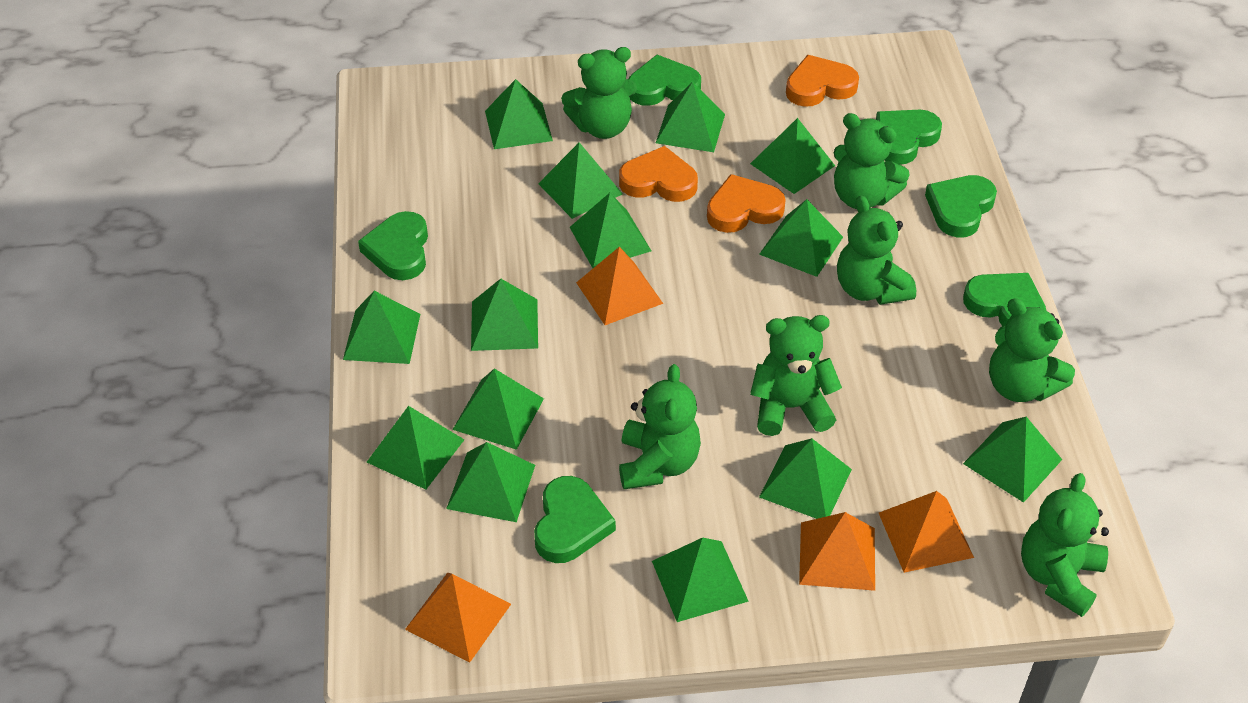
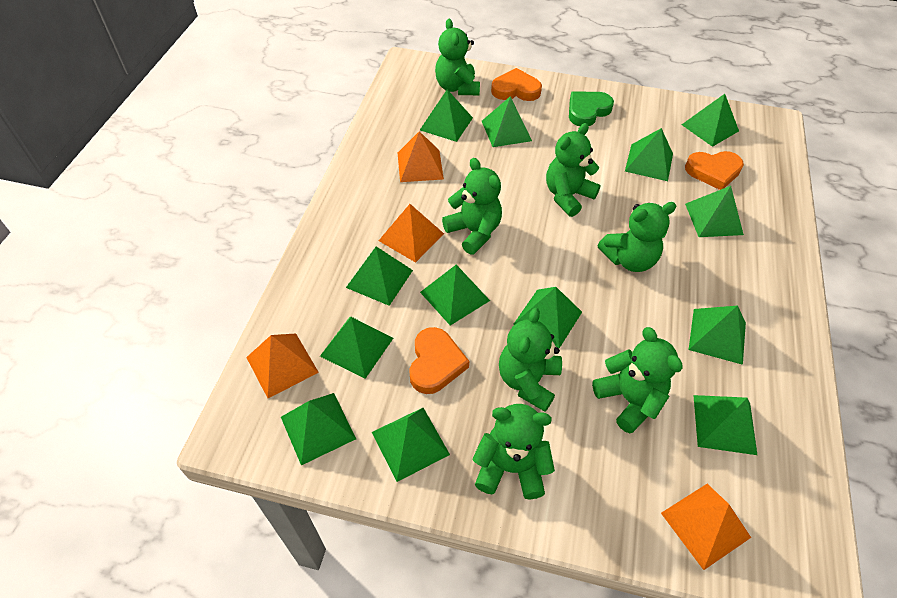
green heart: 6 -> 1
green pyramid: 14 -> 13

